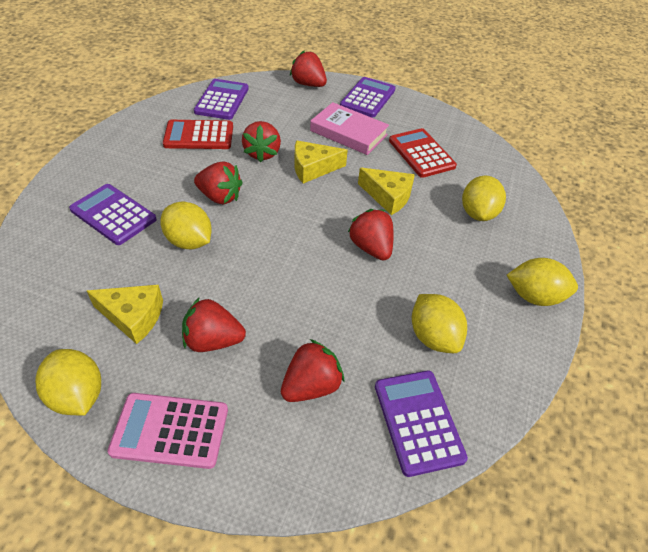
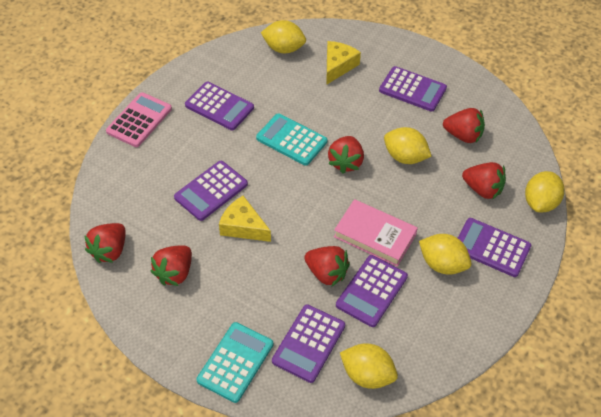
purple calculator: 4 -> 6
red calculator: 2 -> 0
turquoise calculator: 0 -> 2
yellow cheese: 3 -> 2

